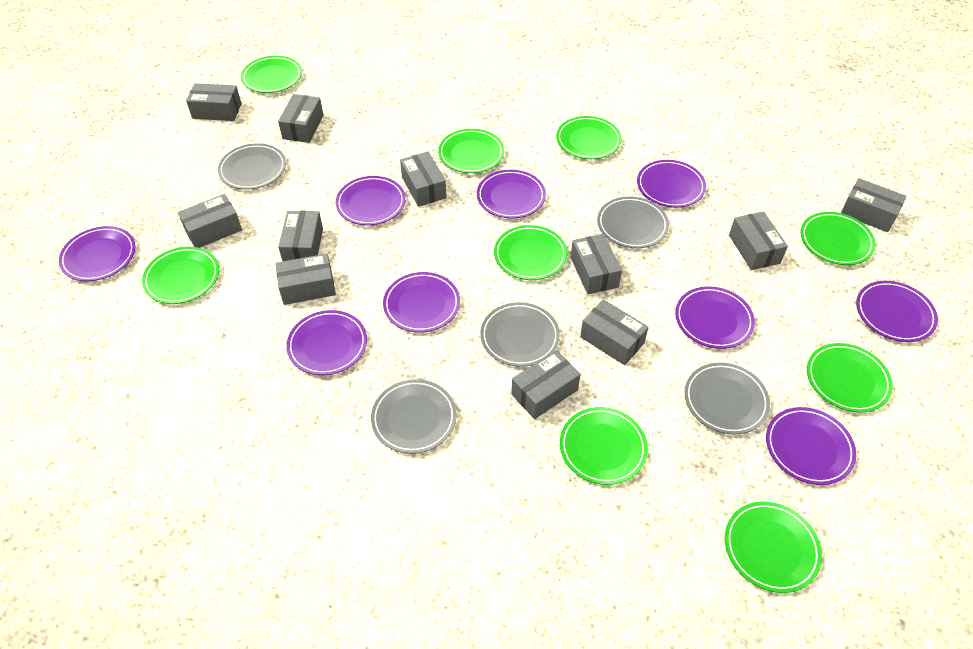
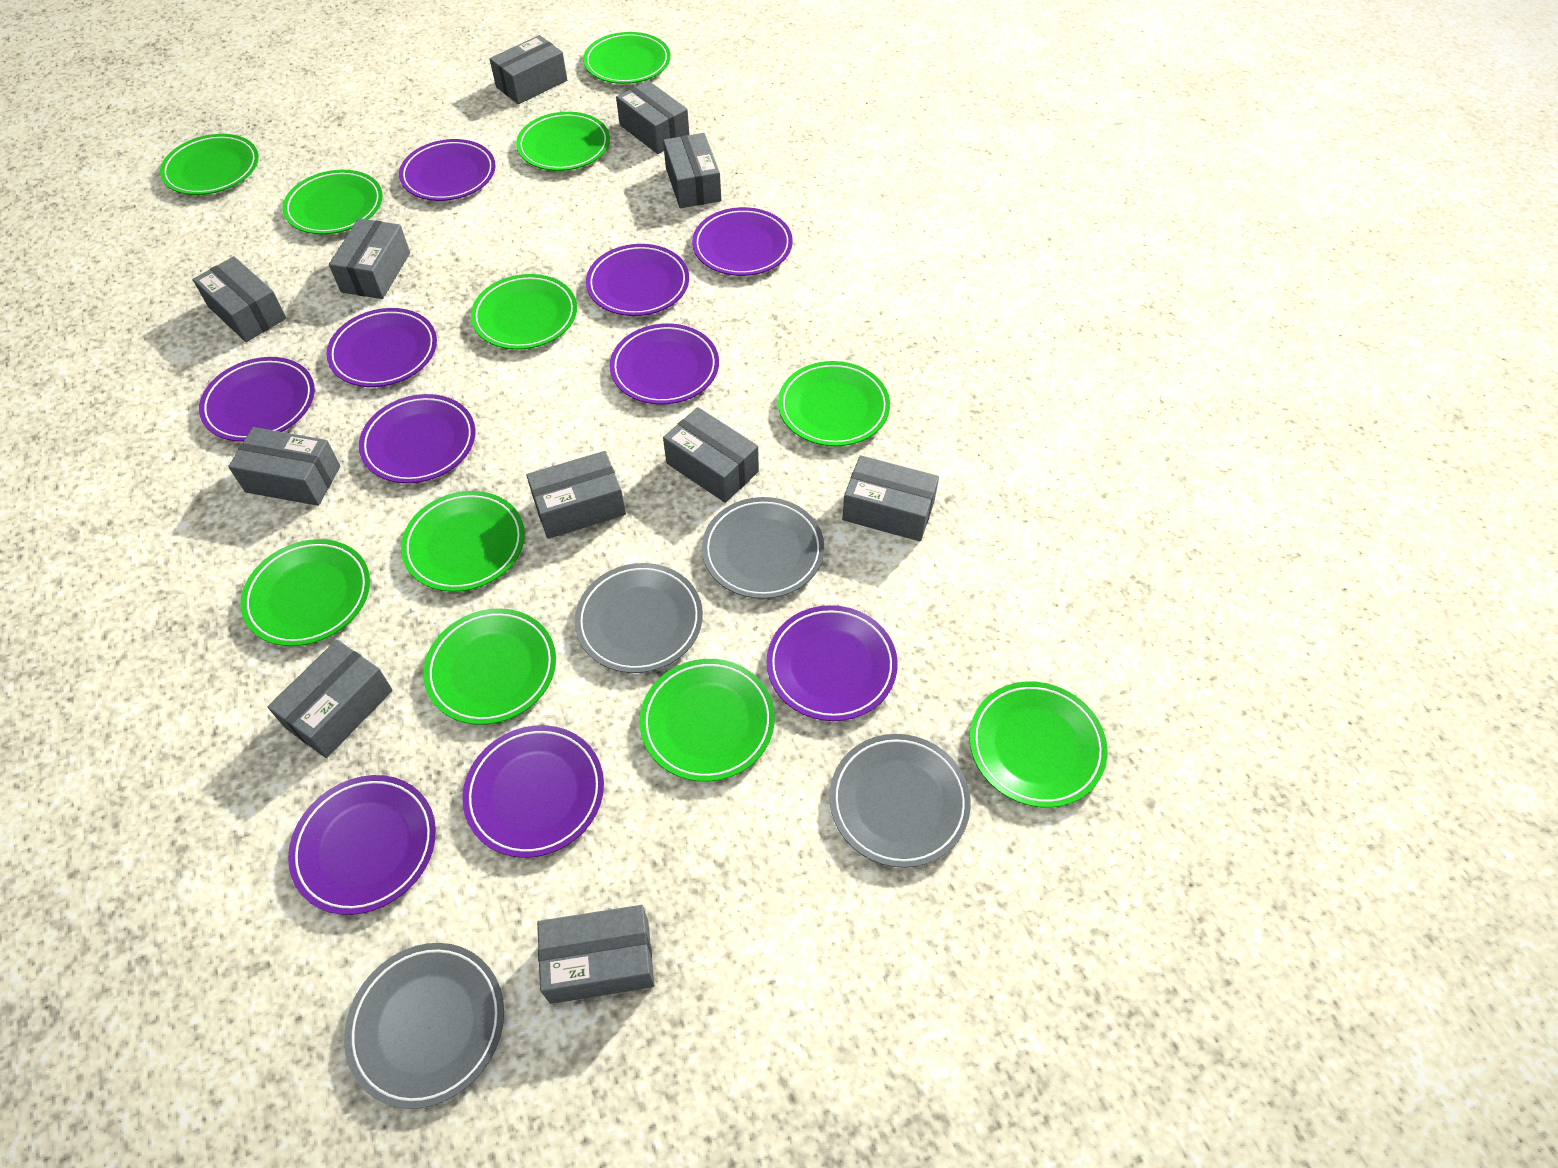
green plate: 9 -> 11
grey plate: 5 -> 4
purple plate: 9 -> 10

